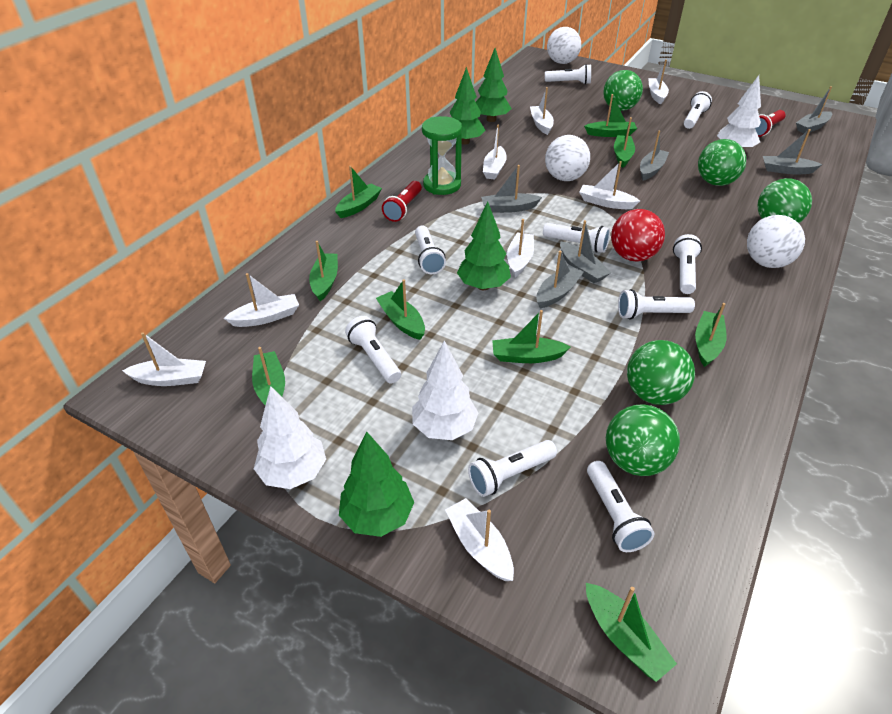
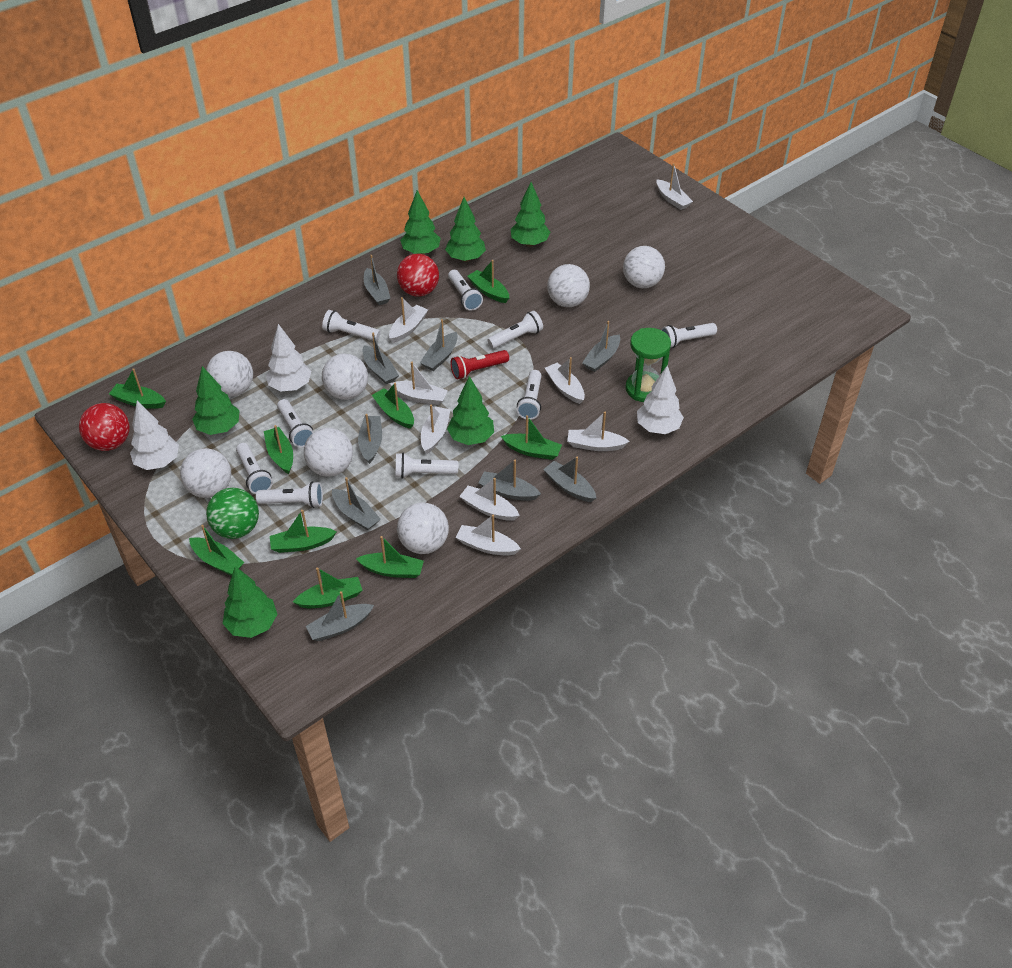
green ball: 5 -> 1
green tree: 4 -> 6
grey boat: 6 -> 9
red ball: 1 -> 2
red flashlight: 2 -> 1
white ball: 3 -> 7

